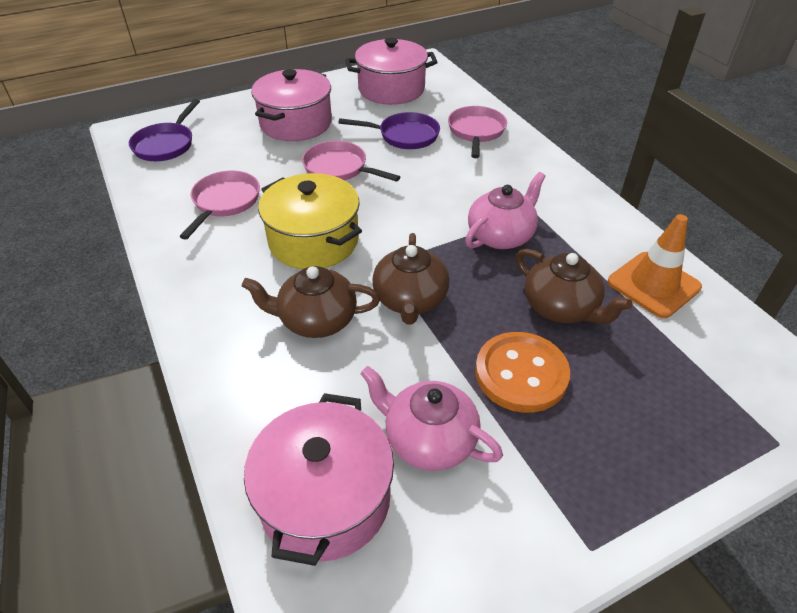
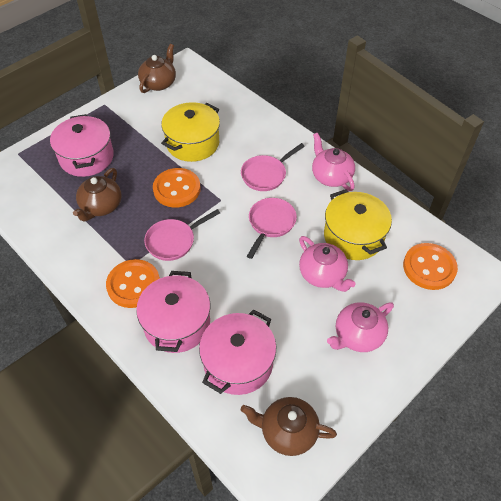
orange button: 1 -> 3
orange traffic cone: 1 -> 0
pink teapot: 2 -> 3
purple pan: 2 -> 0
yellow pot: 1 -> 2

